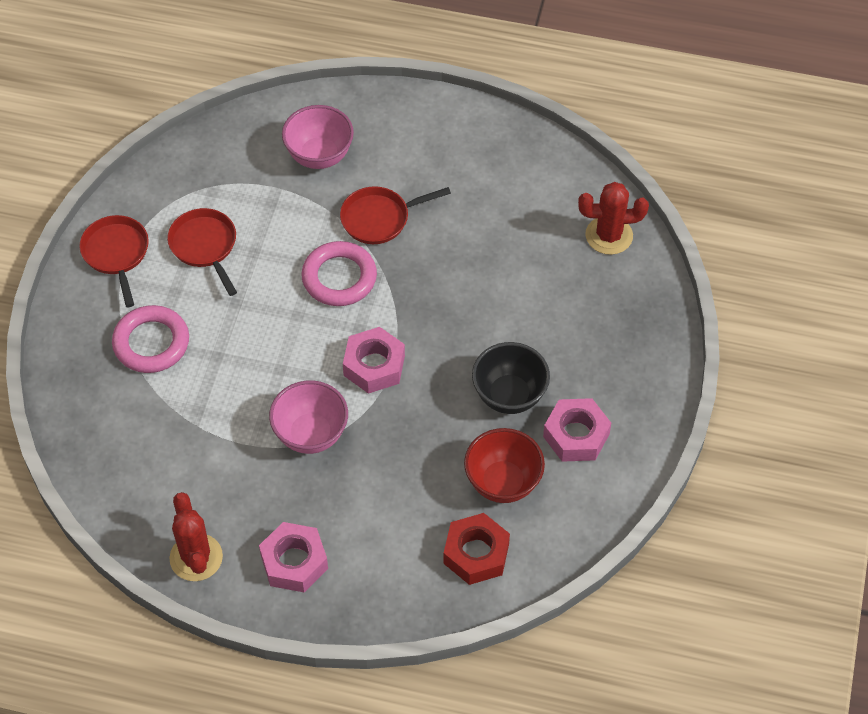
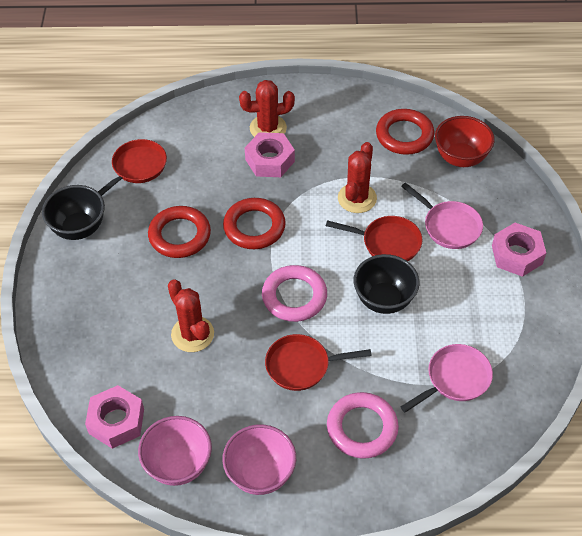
black bowl: 1 -> 2
pink pan: 0 -> 2
red cactus: 2 -> 3
red nut: 1 -> 0
red ring: 0 -> 3

